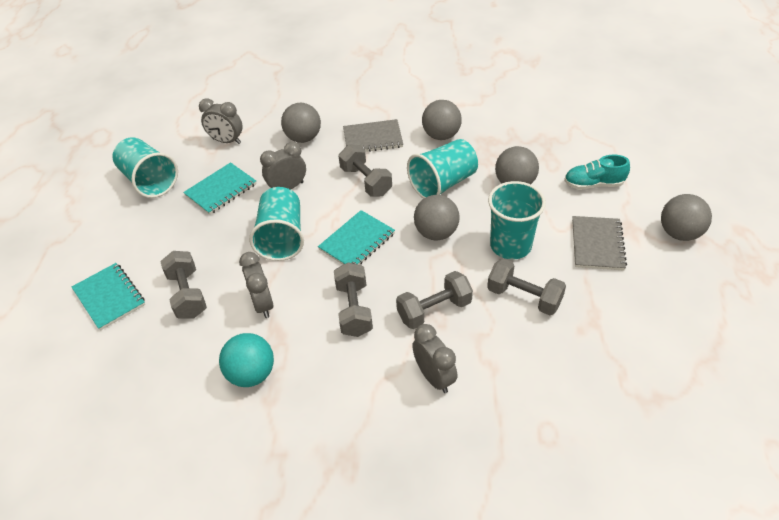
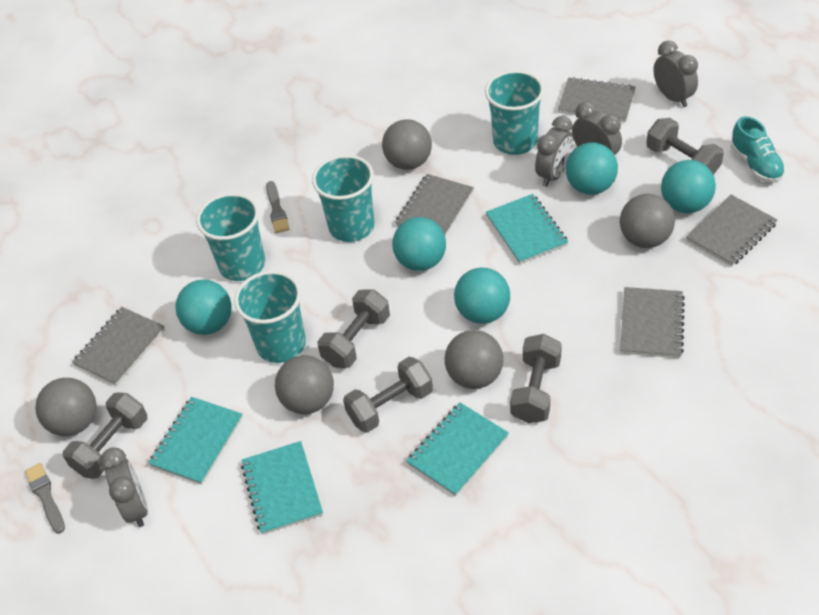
grey brush: 0 -> 2
grey notebook: 2 -> 5
turquoise ball: 1 -> 5
turquoise notebook: 3 -> 4

